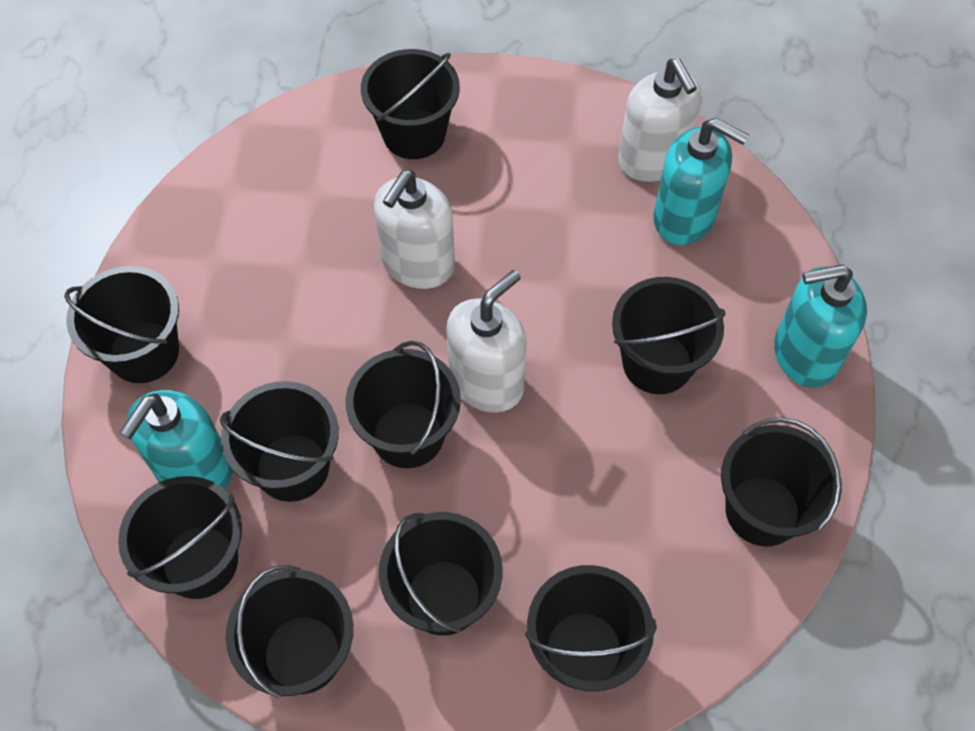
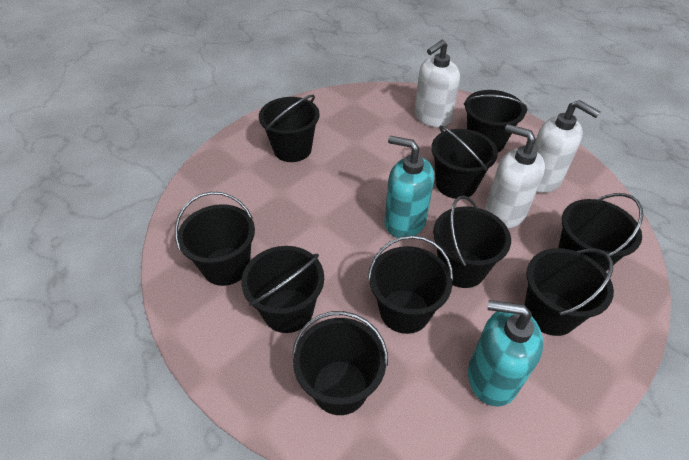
turquoise soap dispenser: 3 -> 2

